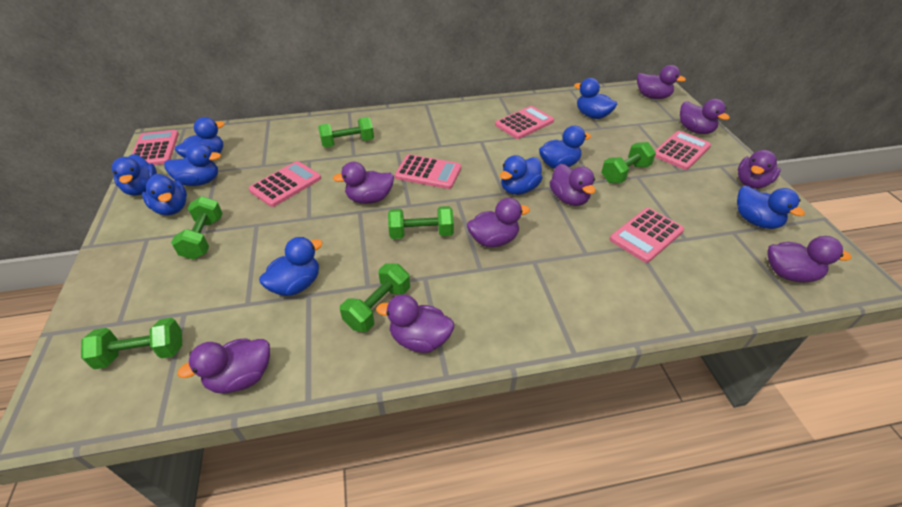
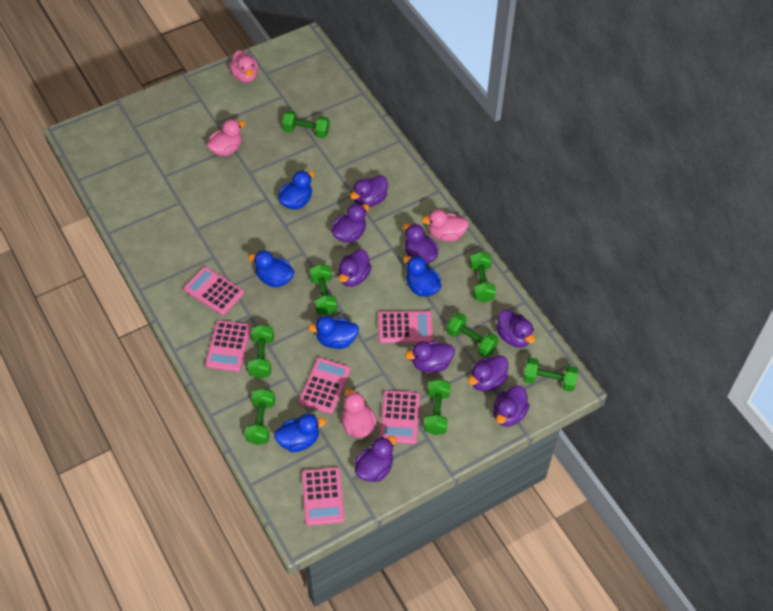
blue duck: 9 -> 5
green dumbbell: 6 -> 8
pink duck: 0 -> 4

